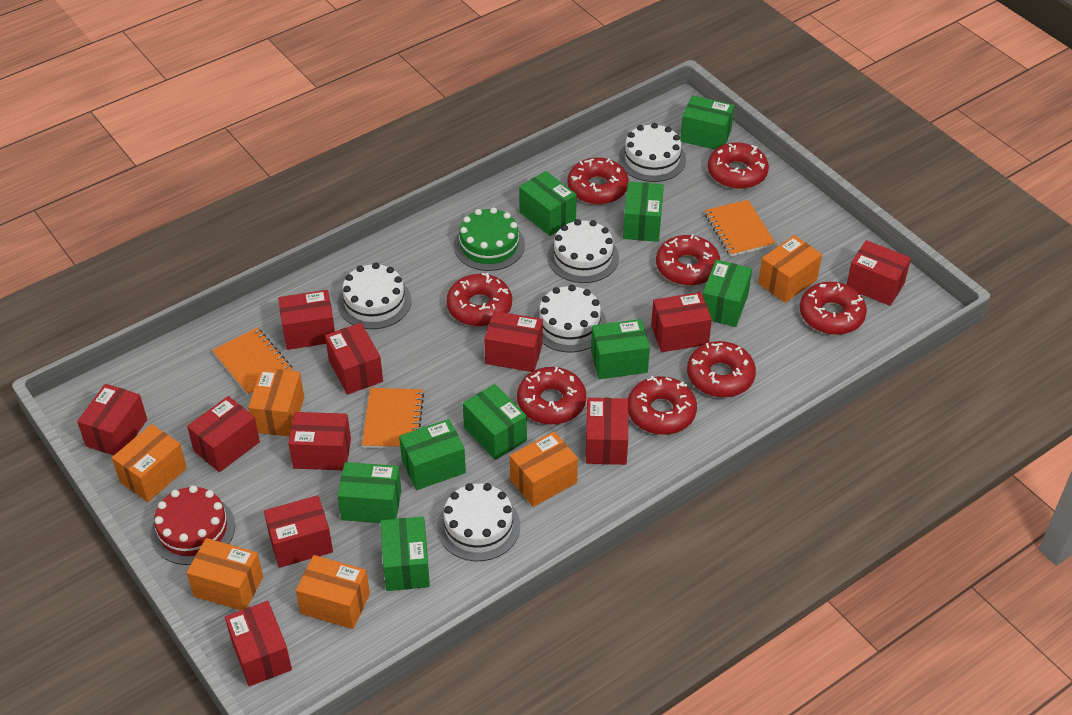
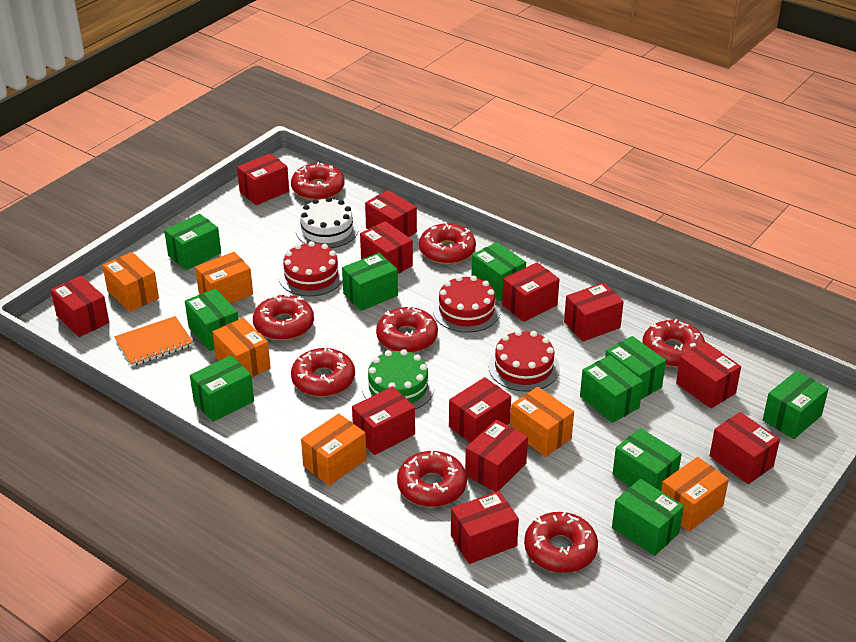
green box: 9 -> 10
orange notebook: 3 -> 1
red box: 11 -> 12
red cake: 1 -> 3
white cake: 5 -> 1

